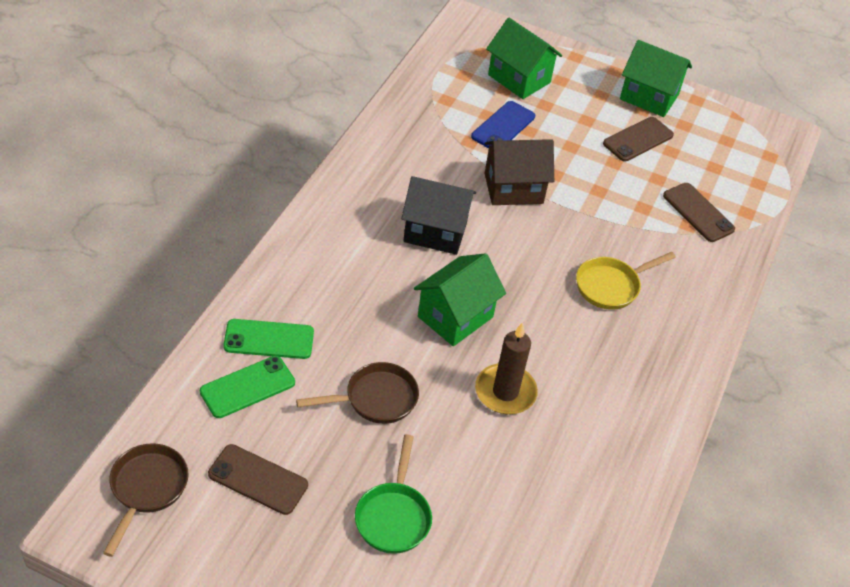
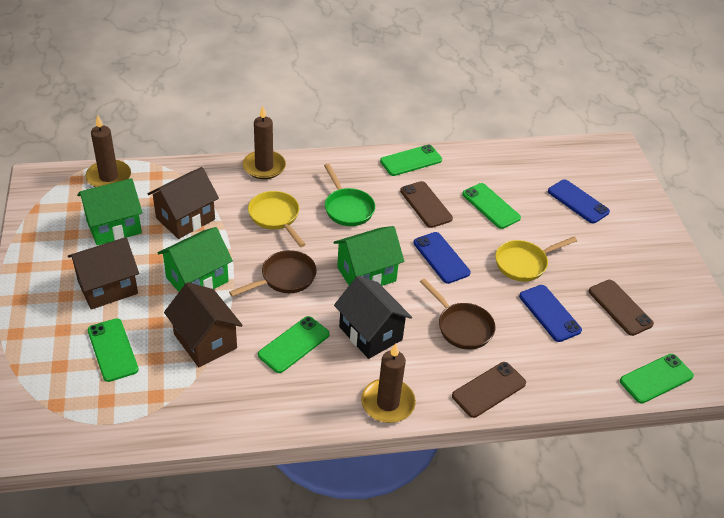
blue phone: 1 -> 3
brown candle: 1 -> 3
brown house: 1 -> 3
green phone: 2 -> 5
yellow pan: 1 -> 2

